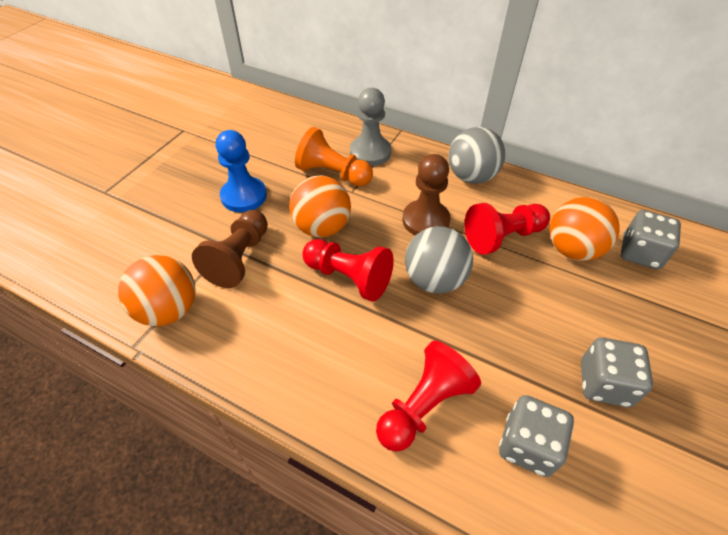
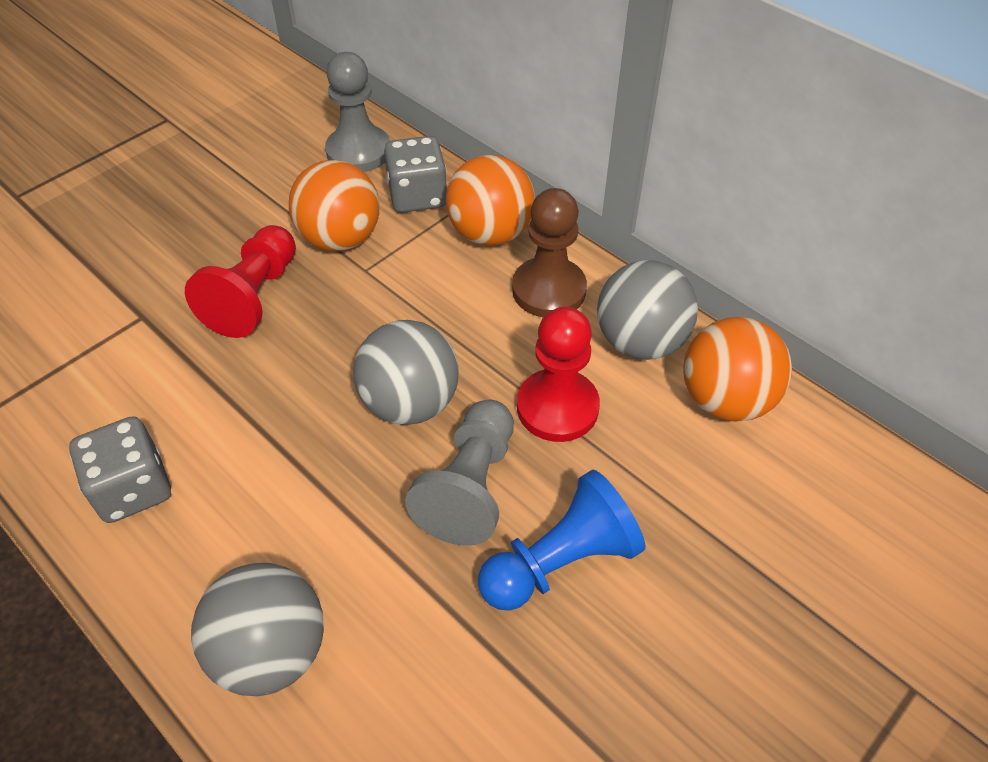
brown pawn: 2 -> 1
grey ball: 2 -> 3
grey dice: 3 -> 2
grey pawn: 1 -> 2
orange pawn: 1 -> 0
red pawn: 3 -> 2

